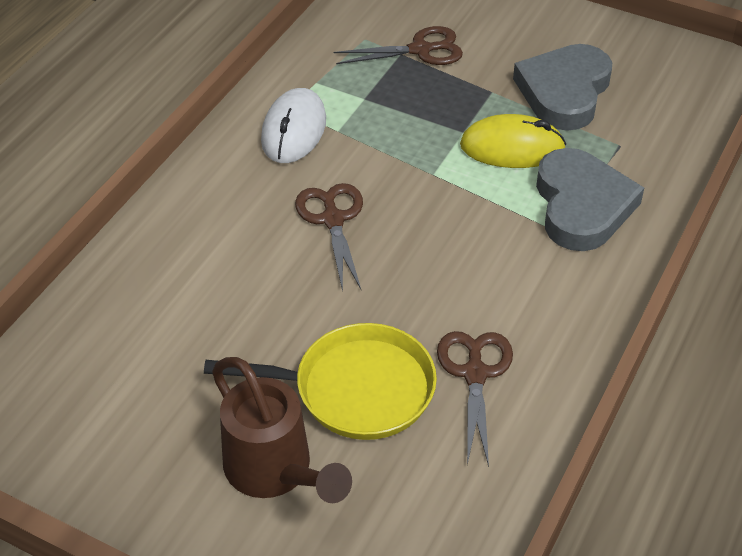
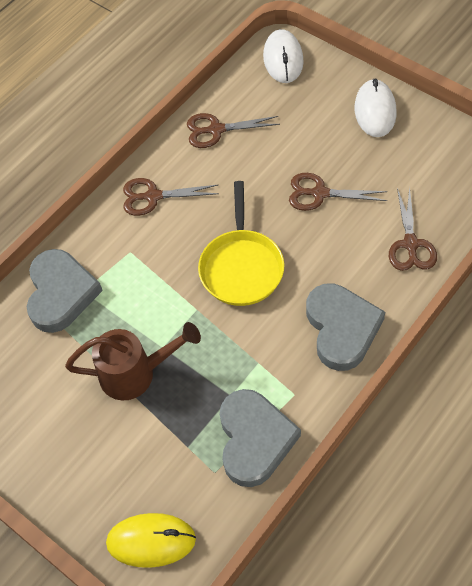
brown scissors: 3 -> 4
grey heart: 2 -> 3
white mouse: 1 -> 2

